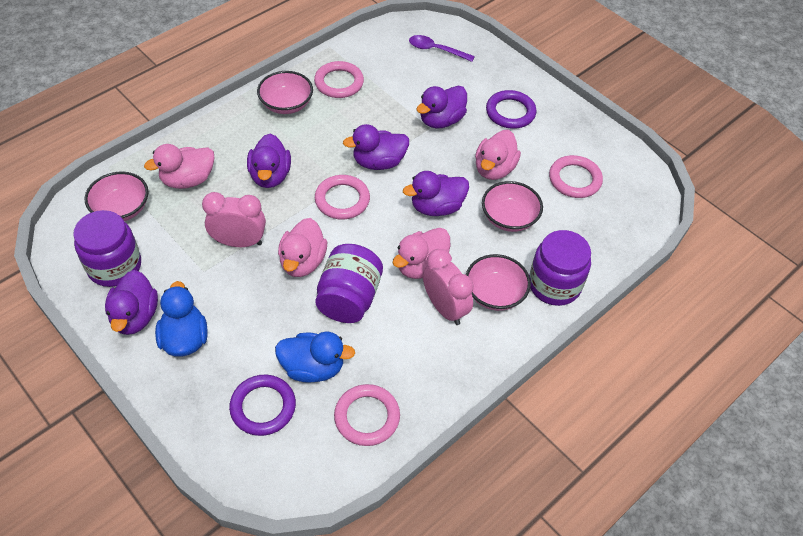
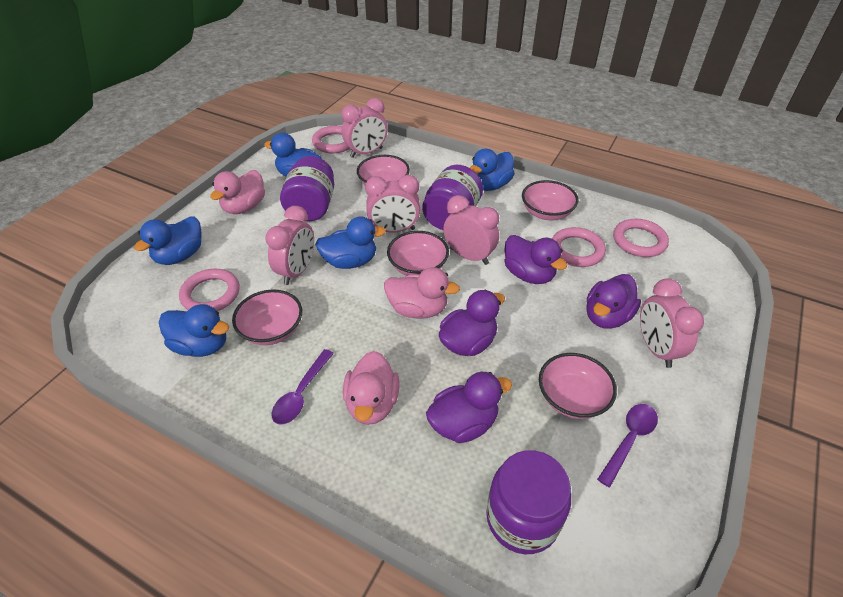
blue duck: 2 -> 5
pink bowl: 4 -> 5
pink clock: 2 -> 5
pink duck: 4 -> 3
purple duck: 5 -> 4
purple ring: 2 -> 0
purple spoon: 1 -> 2

